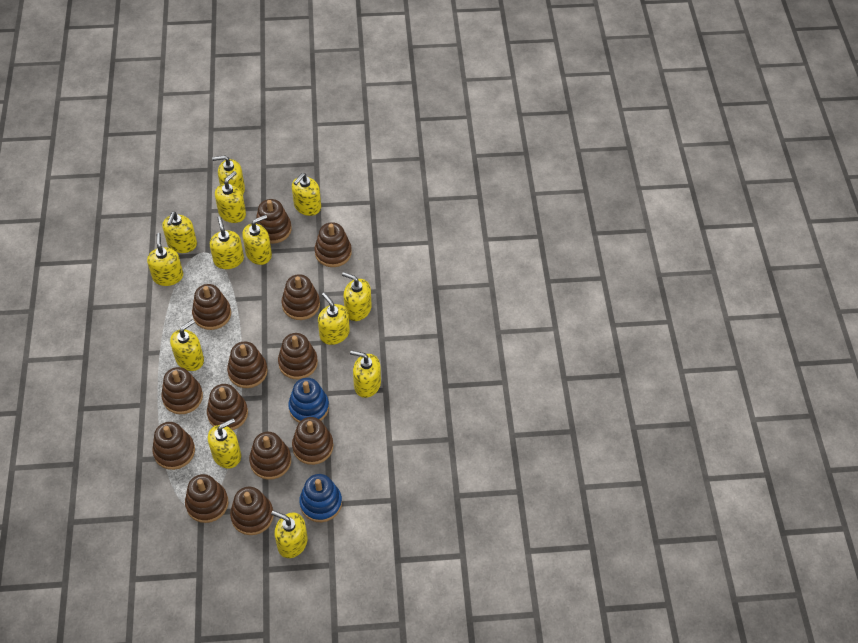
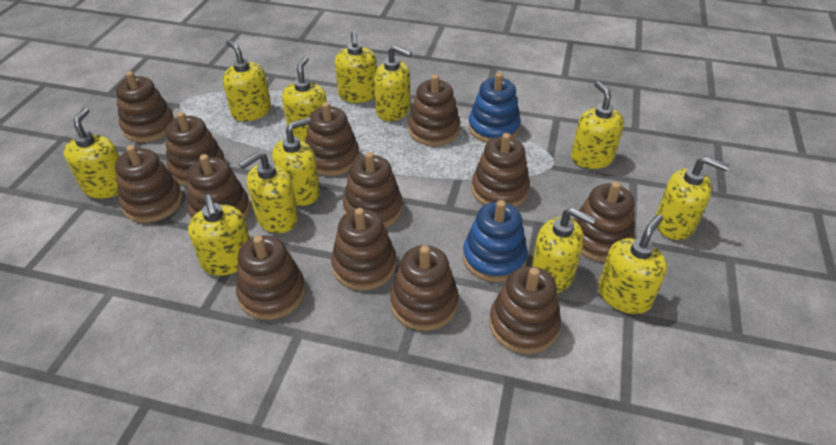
yellow soap dispenser: 13 -> 12

